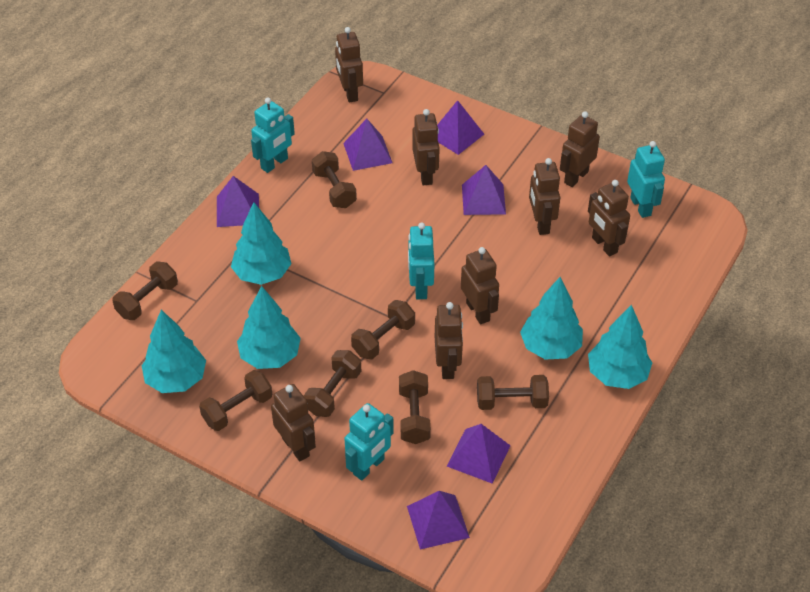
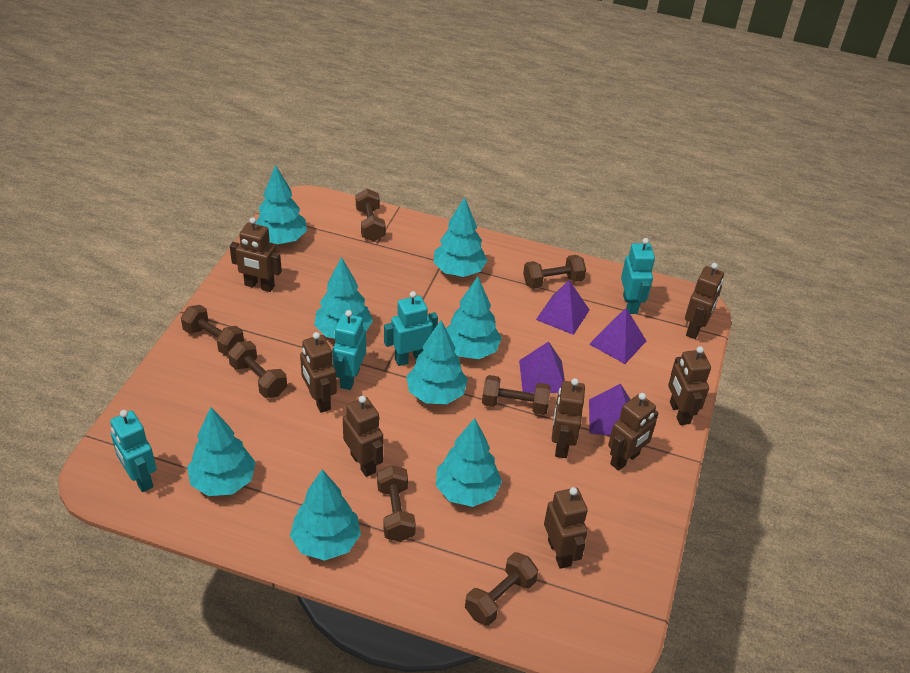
purple pyramid: 6 -> 4
turquoise tree: 5 -> 8

